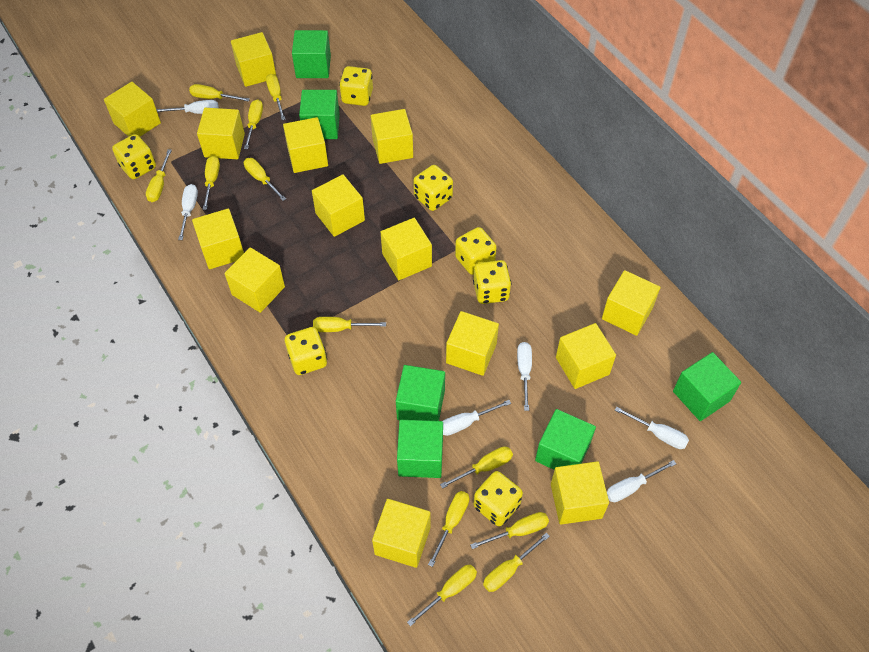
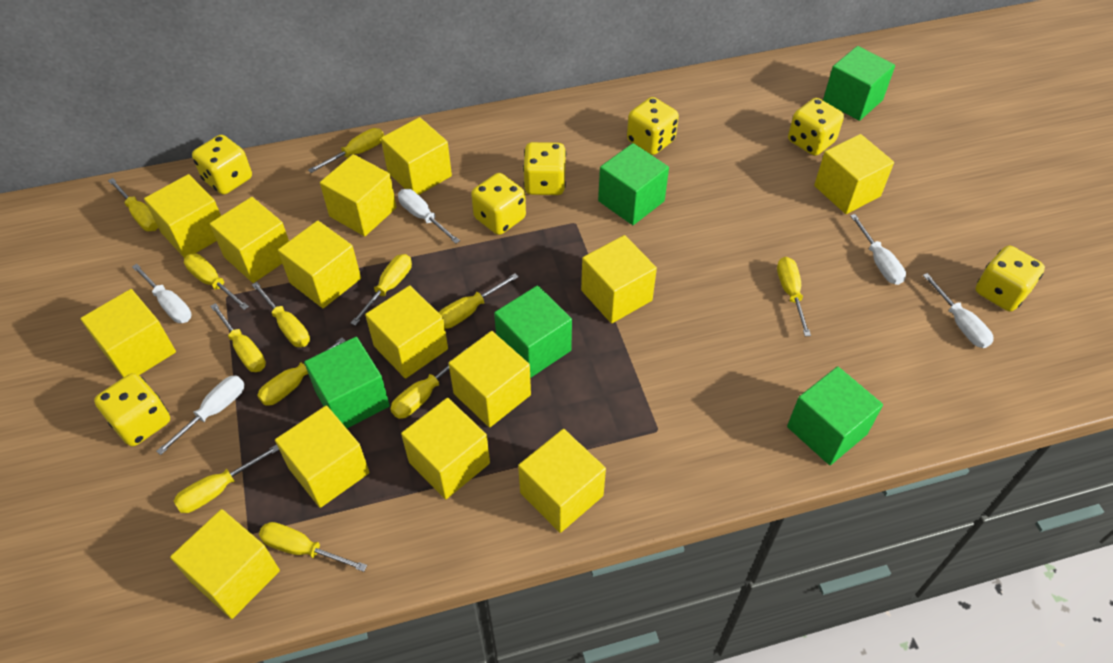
green cube: 6 -> 5
white screwdriver: 6 -> 5

